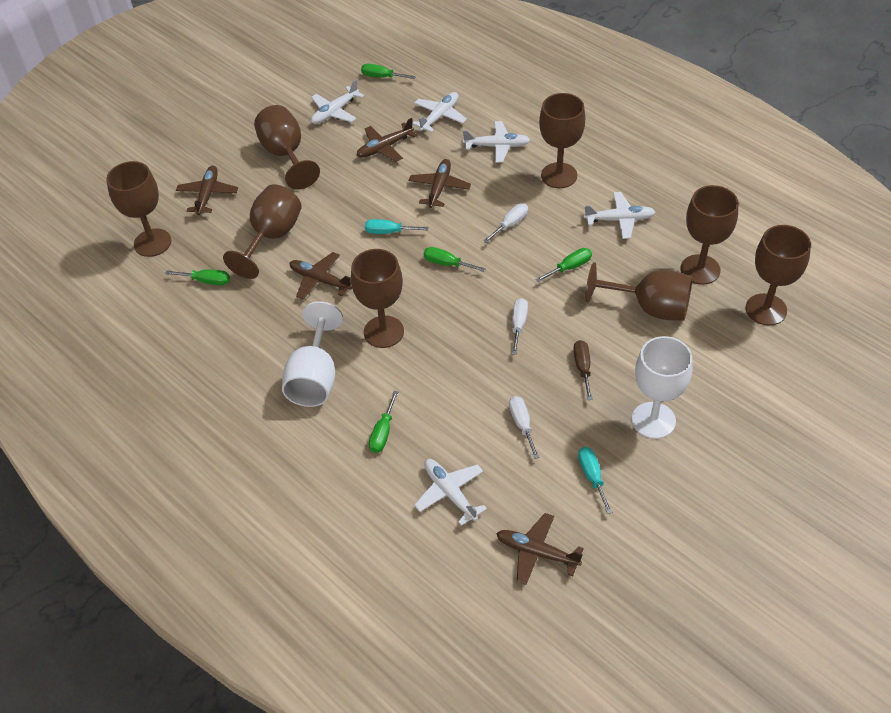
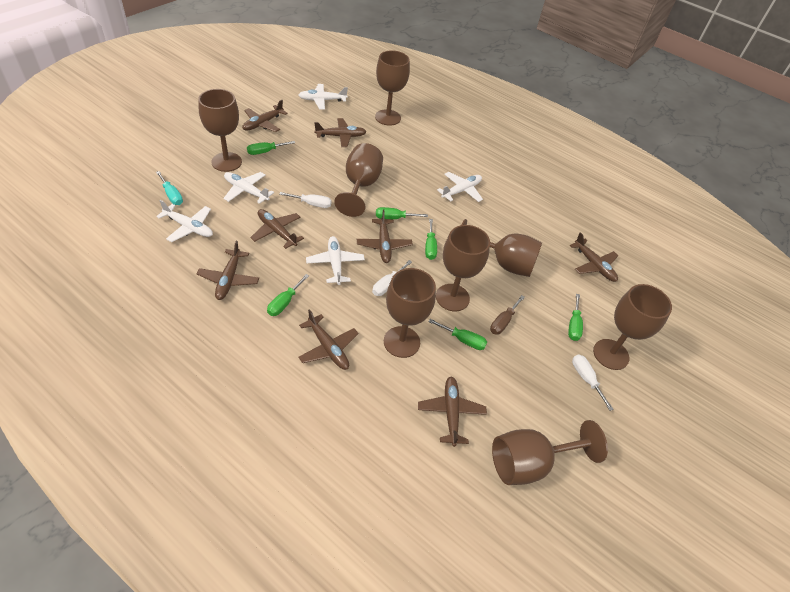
brown plane: 5 -> 8
green screwdriver: 5 -> 6
turquoise screwdriver: 2 -> 1
white goblet: 2 -> 0

